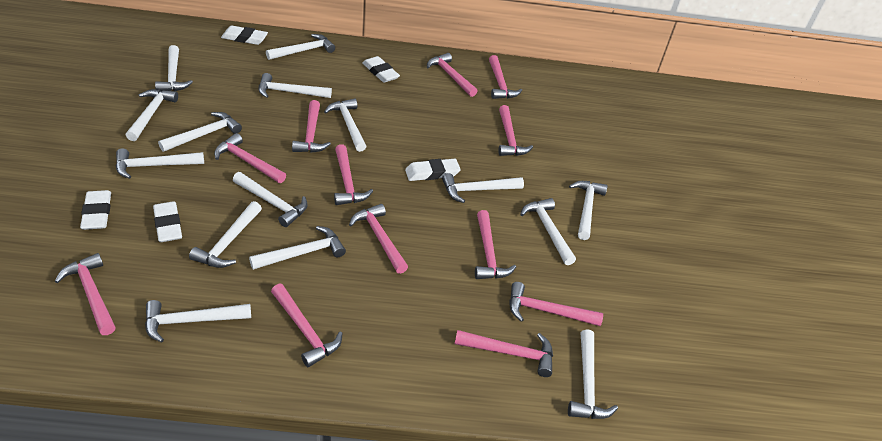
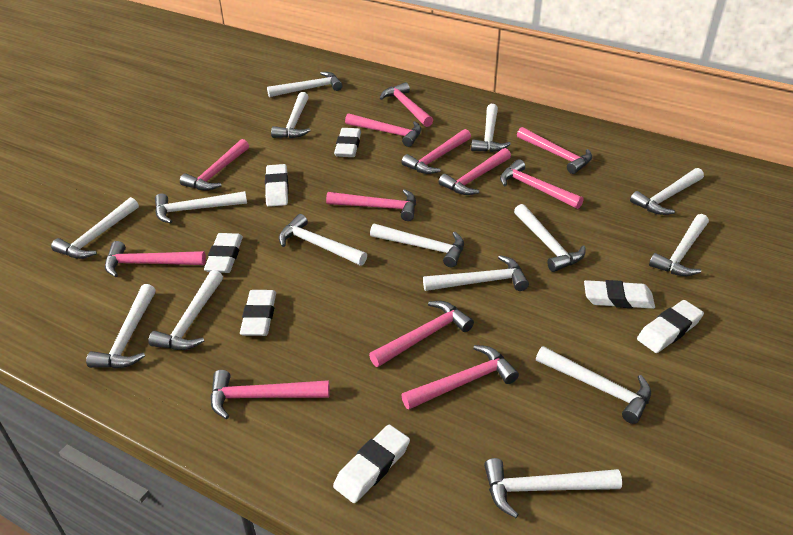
white eraser: 5 -> 7

